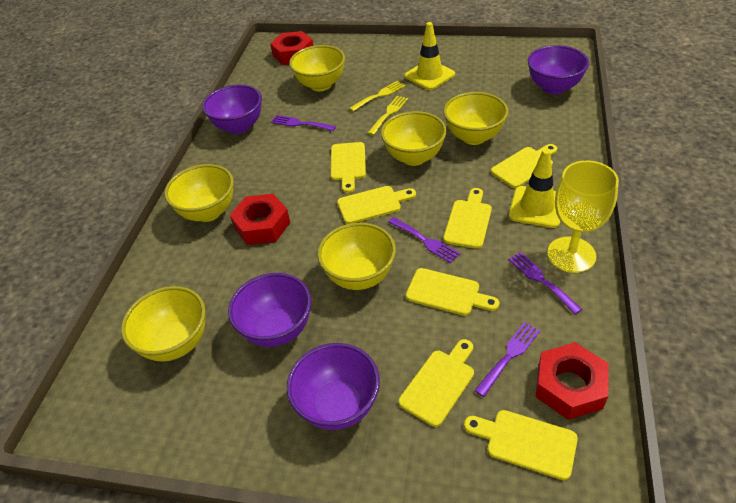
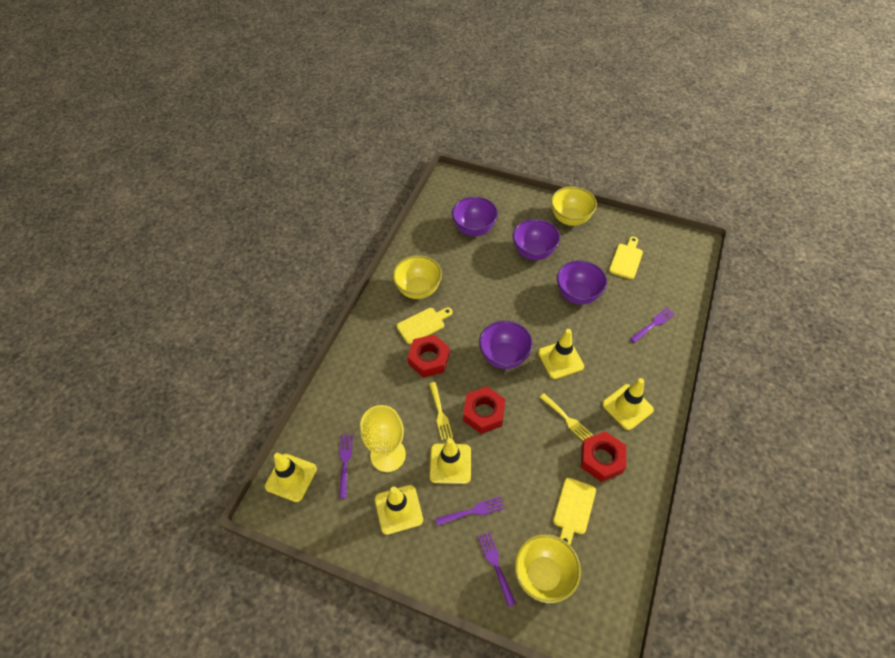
yellow bowl: 6 -> 3
yellow cutting board: 7 -> 3
yellow traffic cone: 2 -> 5

